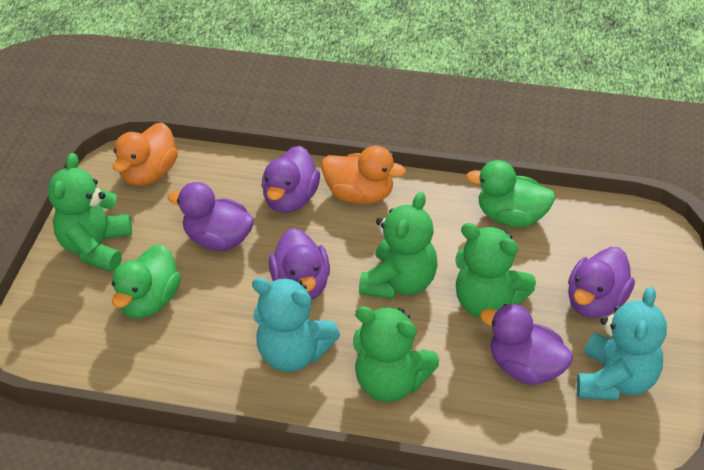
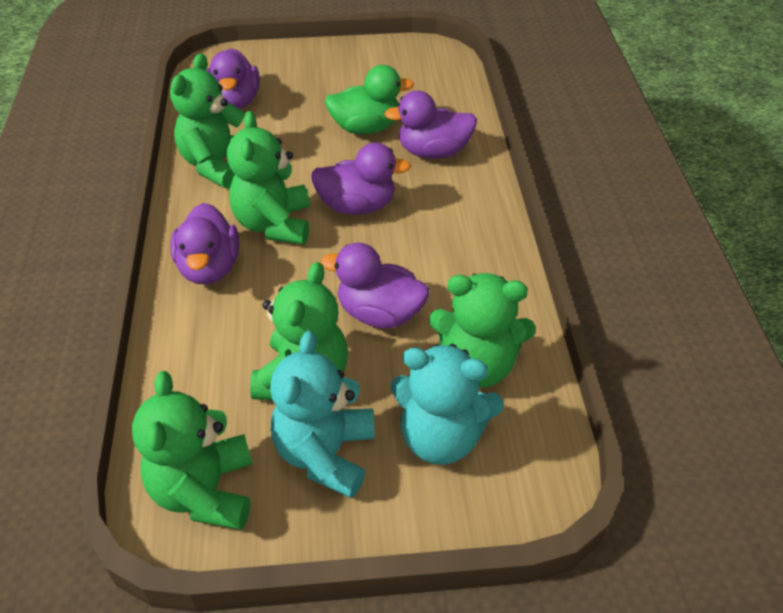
green duck: 2 -> 1
green teddy bear: 4 -> 5
orange duck: 2 -> 0

